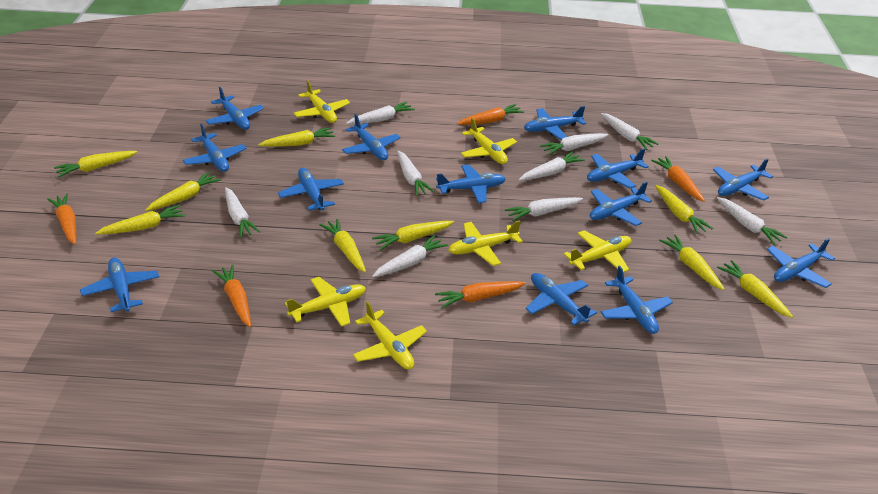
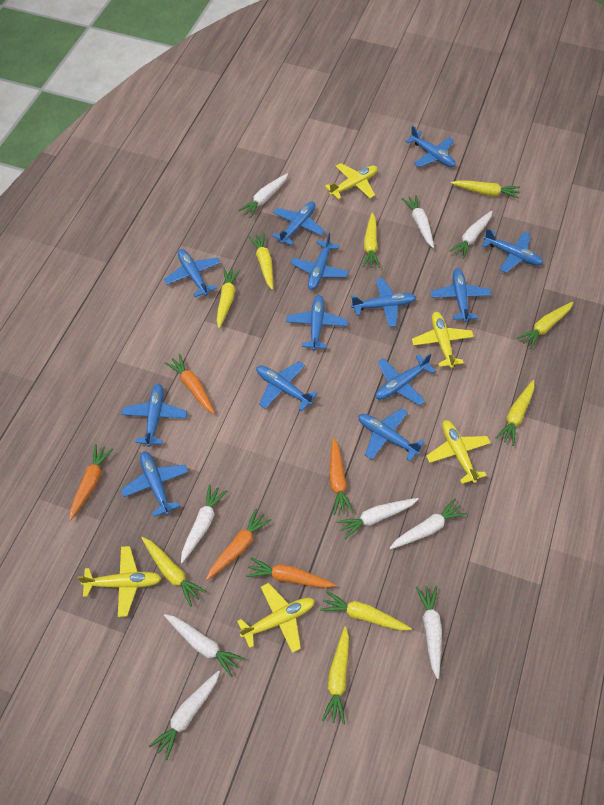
yellow plane: 6 -> 5

